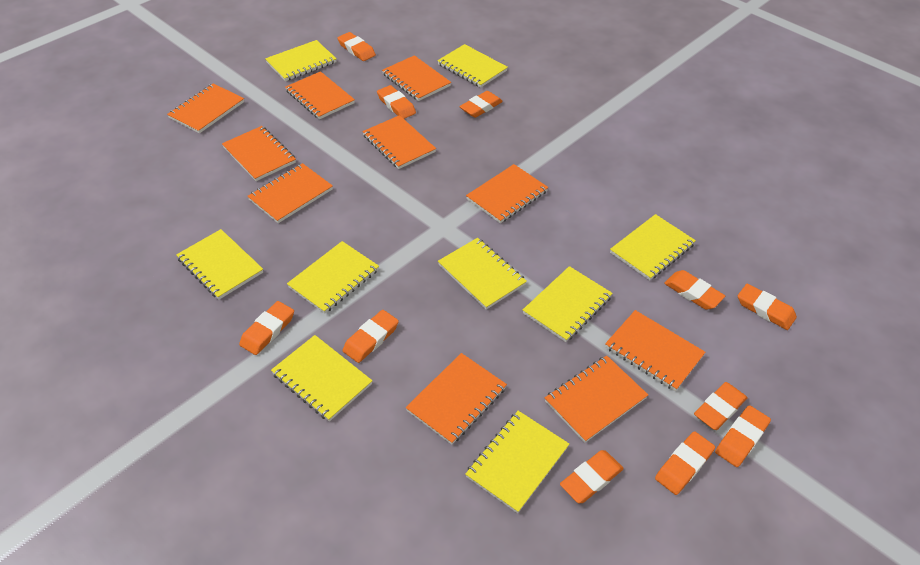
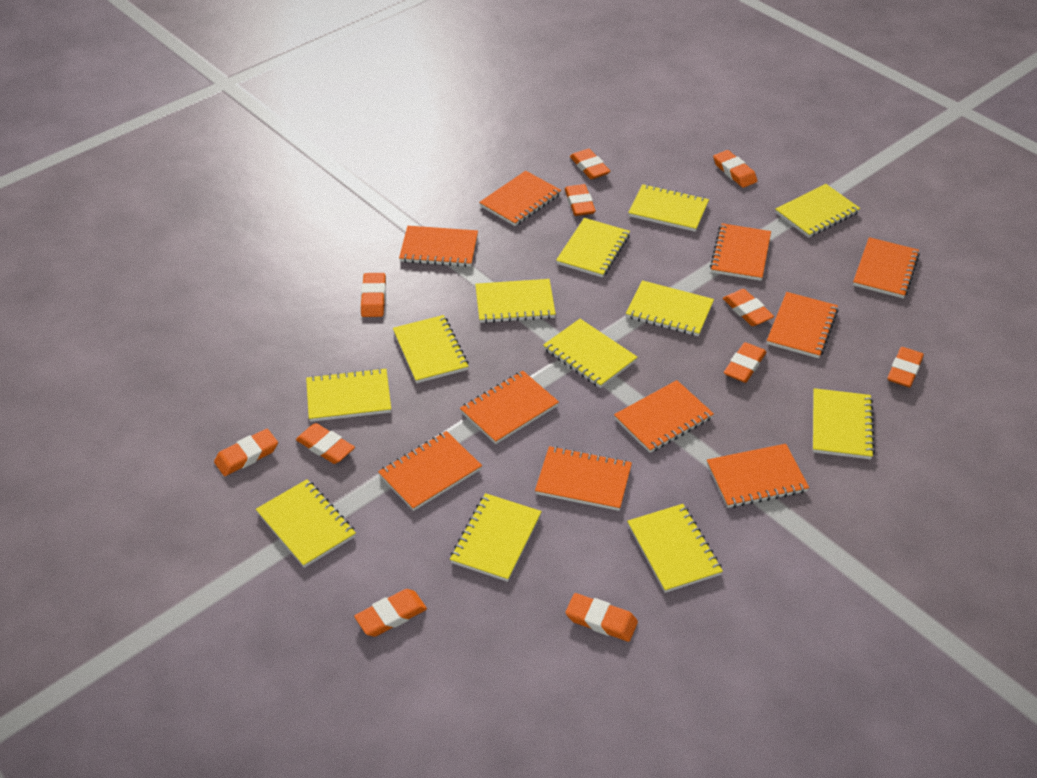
yellow notebook: 9 -> 12

